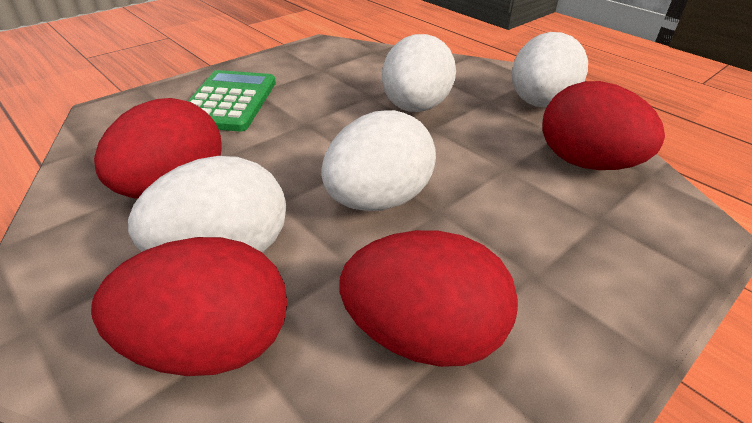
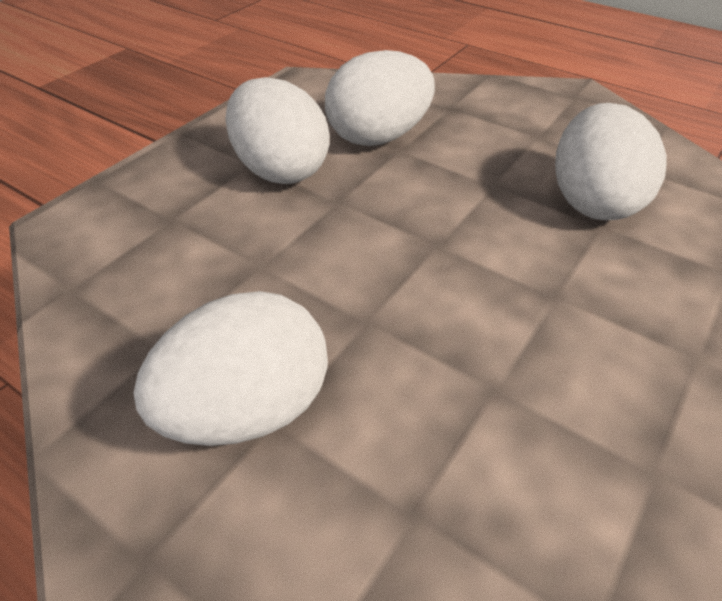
green calculator: 1 -> 0
red egg: 4 -> 0

